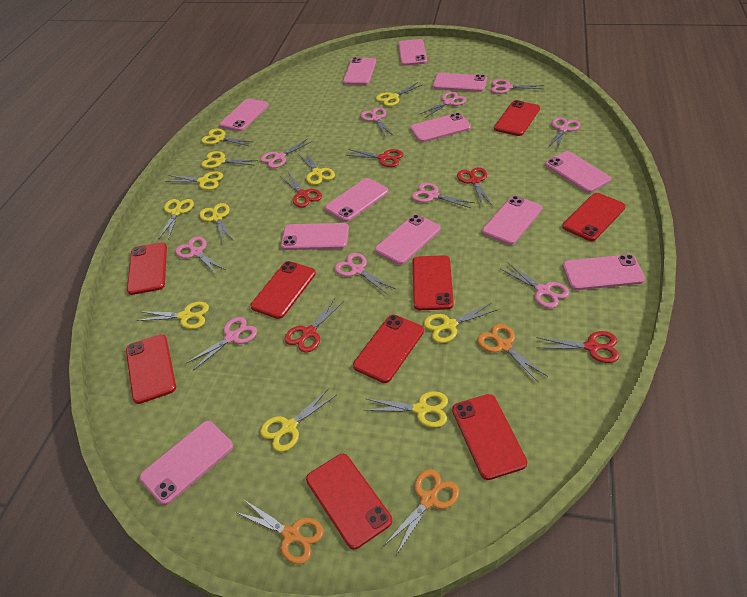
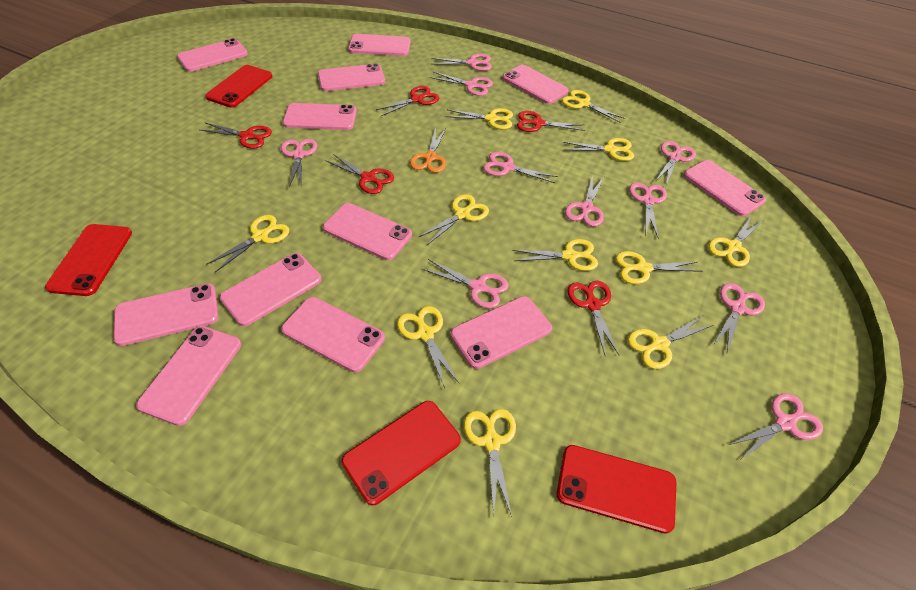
orange scissors: 3 -> 1
red phone: 9 -> 4

